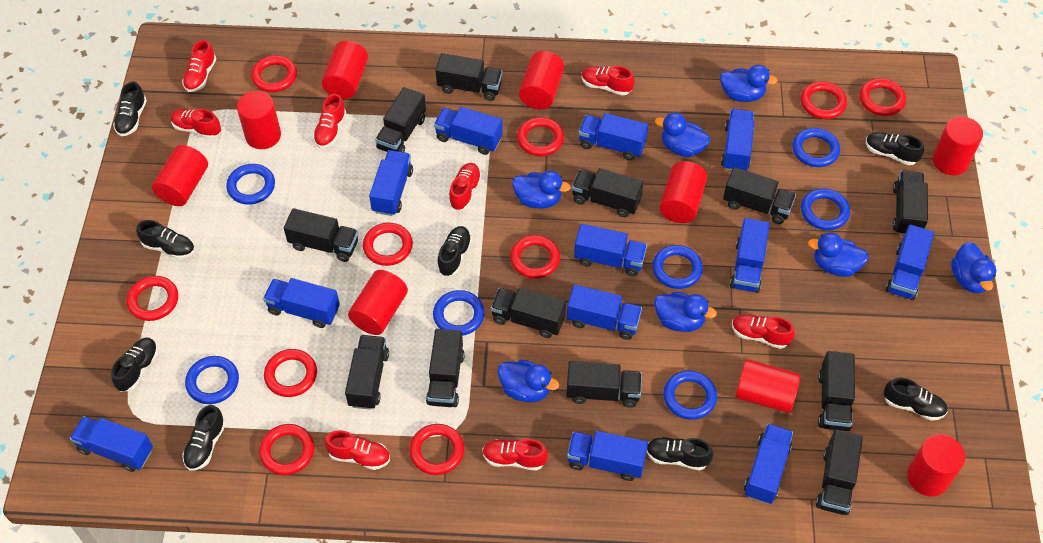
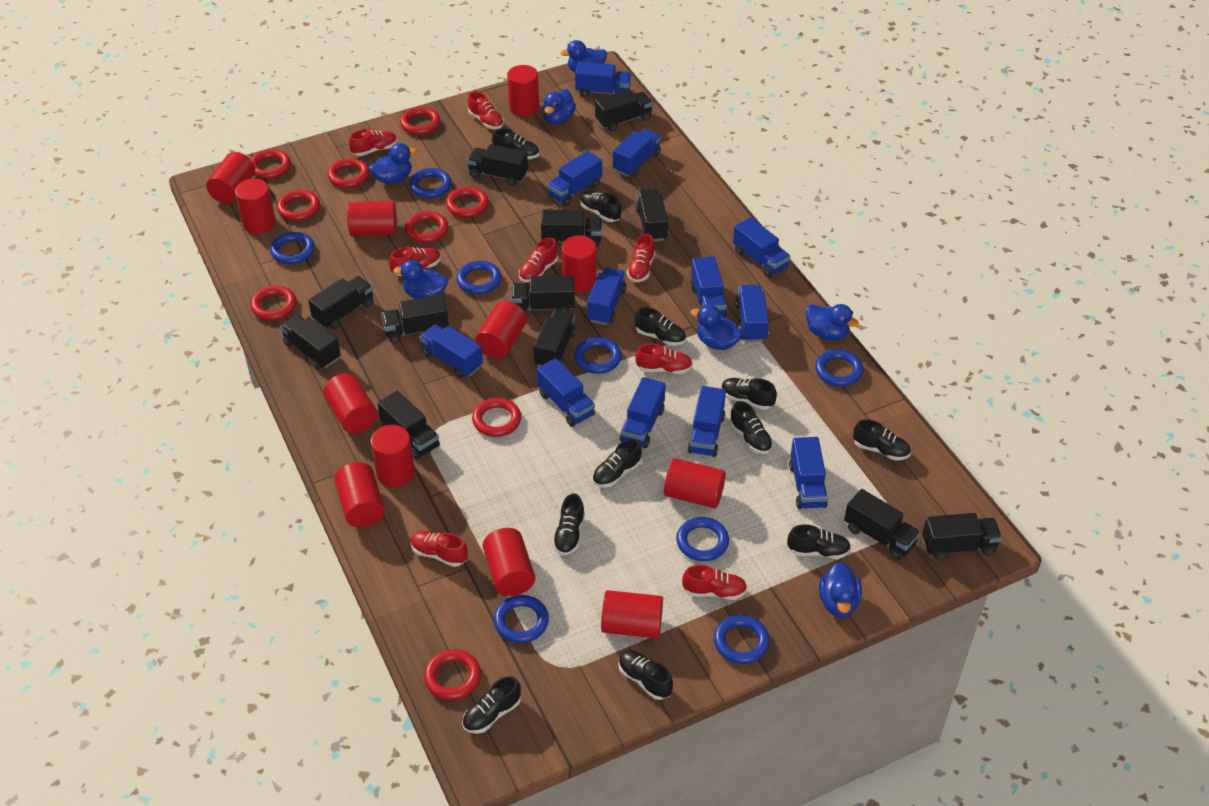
black shoe: 8 -> 11
blue ring: 7 -> 8
red cylinder: 9 -> 12
red ring: 10 -> 9

